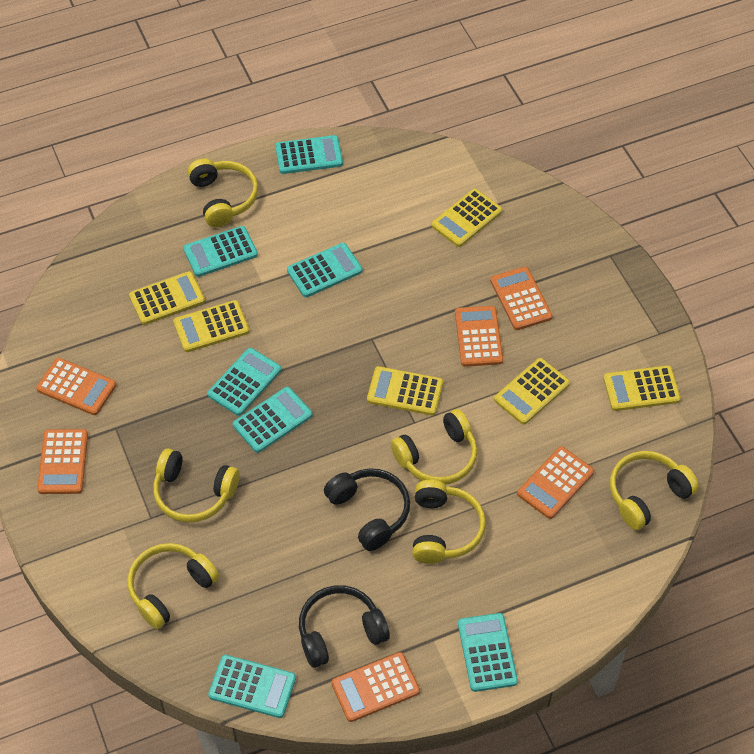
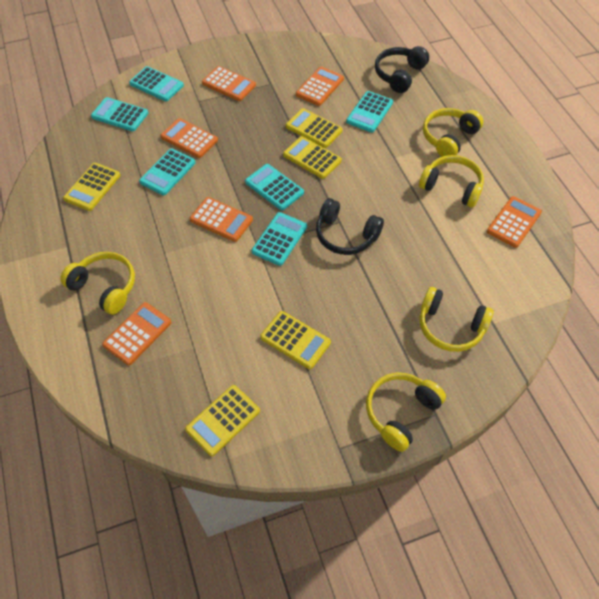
turquoise calculator: 7 -> 6
yellow calculator: 6 -> 5
yellow headphones: 6 -> 5

